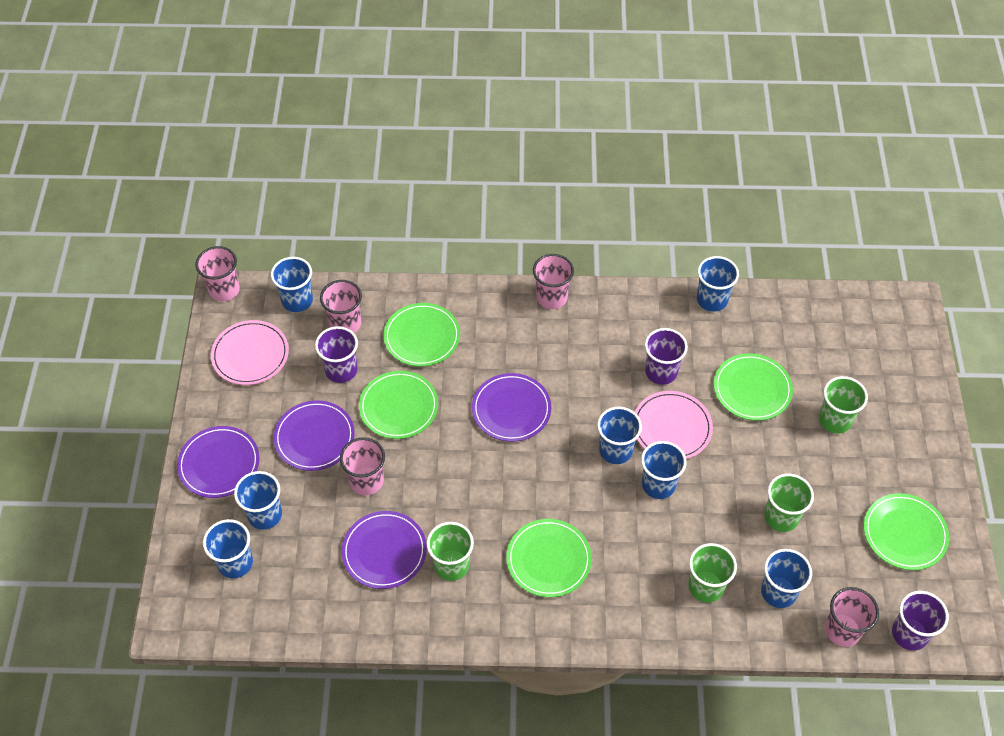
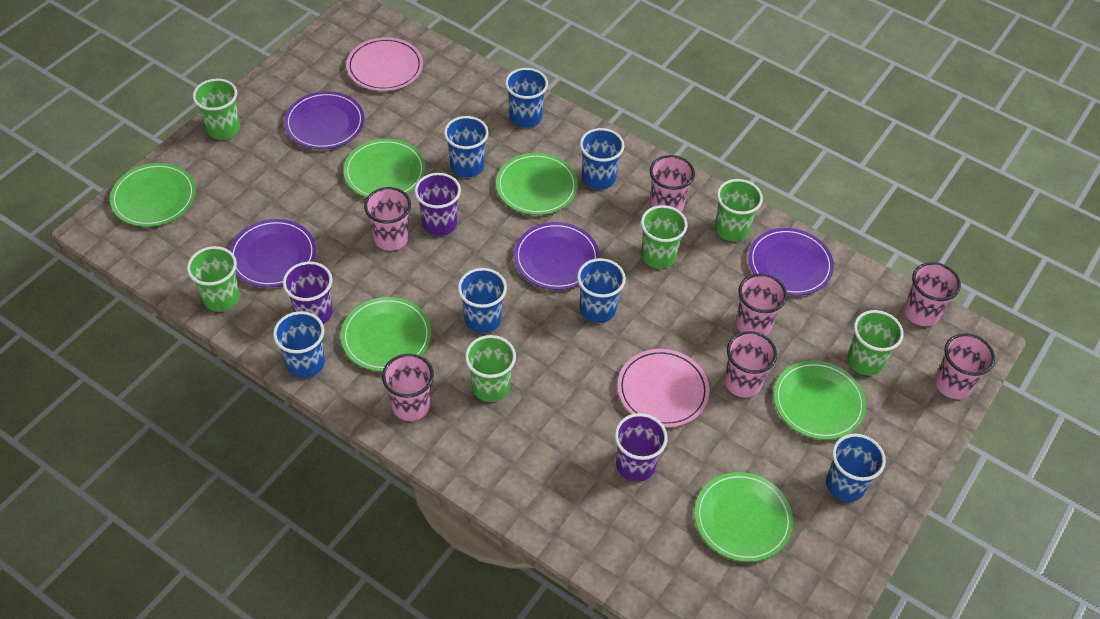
green cup: 4 -> 6
green plate: 5 -> 6
pink cup: 5 -> 7

